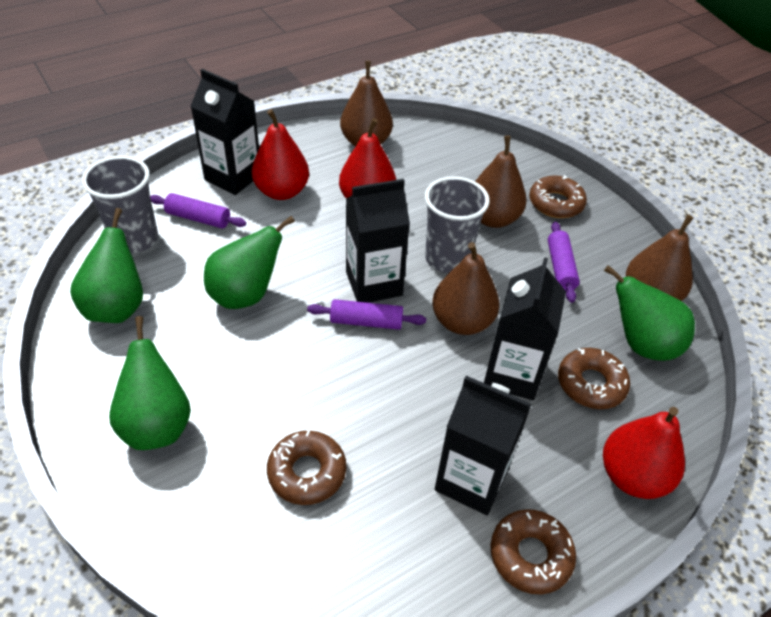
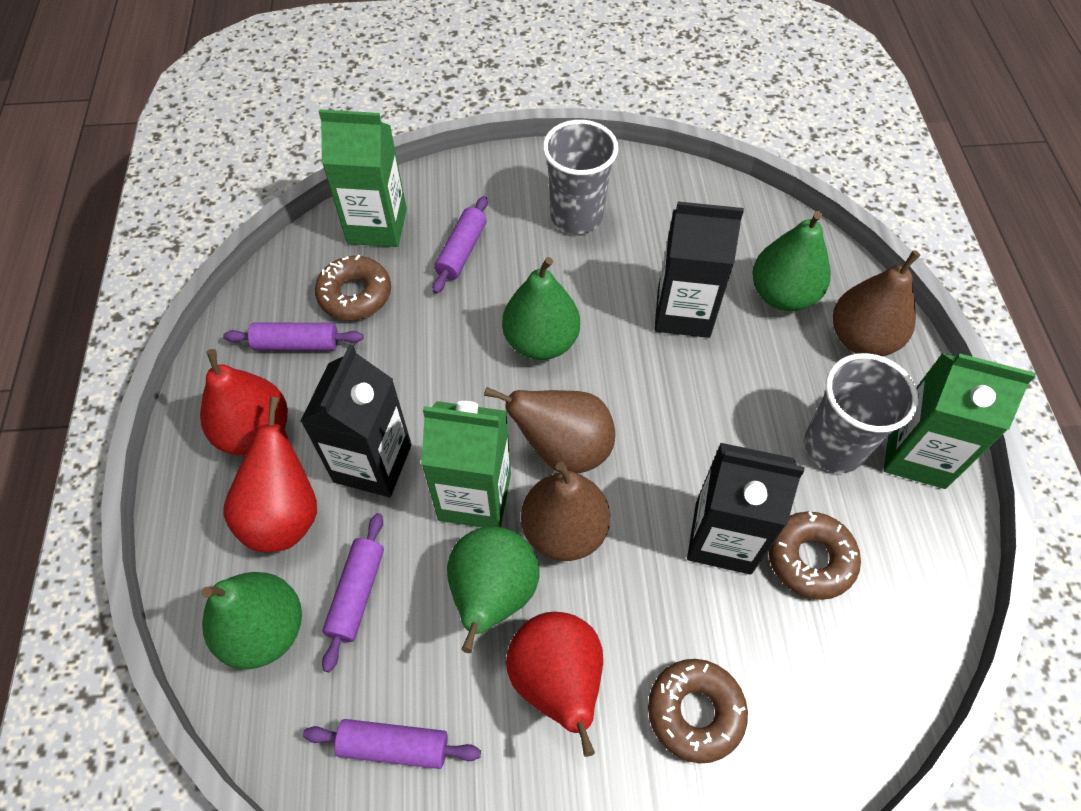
black carton: 4 -> 3
brown donut: 4 -> 3
brown pear: 4 -> 3
green carton: 0 -> 3
purple rolling pin: 3 -> 4

